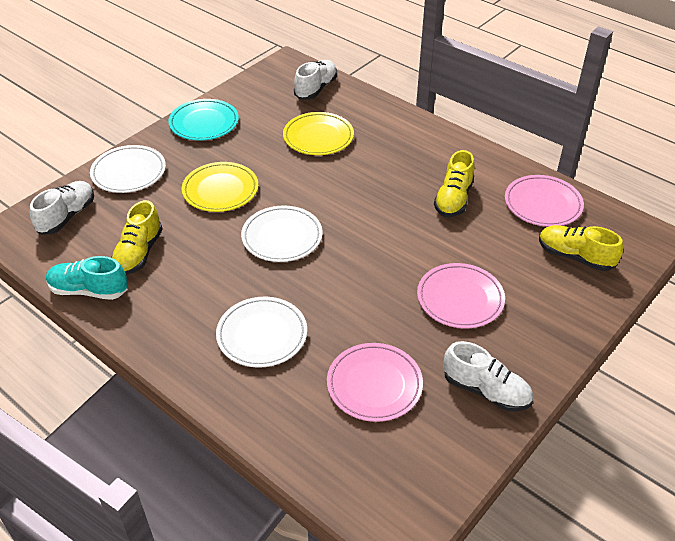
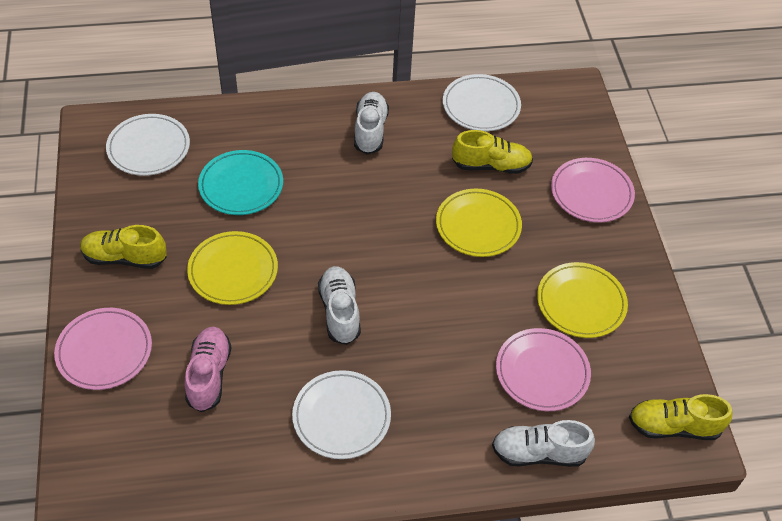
pink shoe: 0 -> 1
turquoise shoe: 1 -> 0
yellow plate: 2 -> 3

